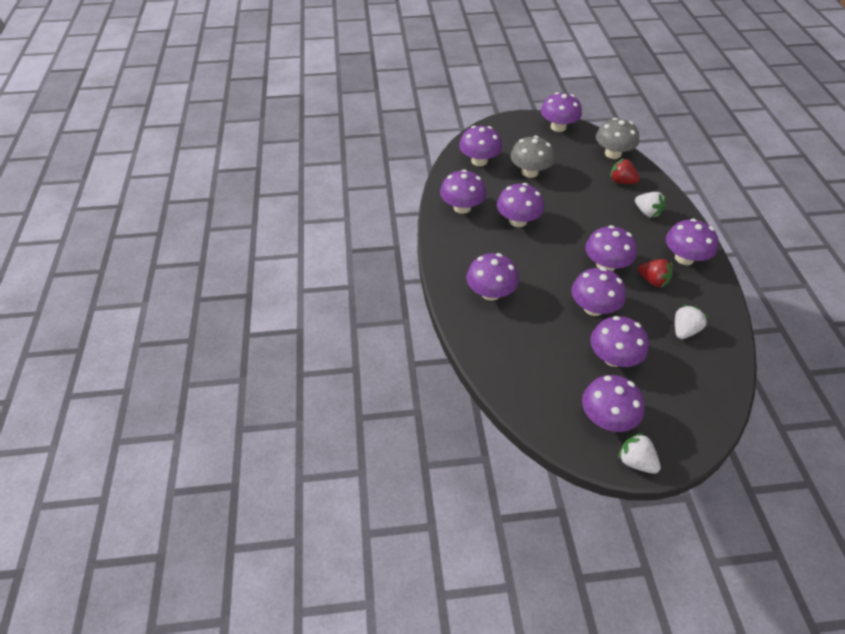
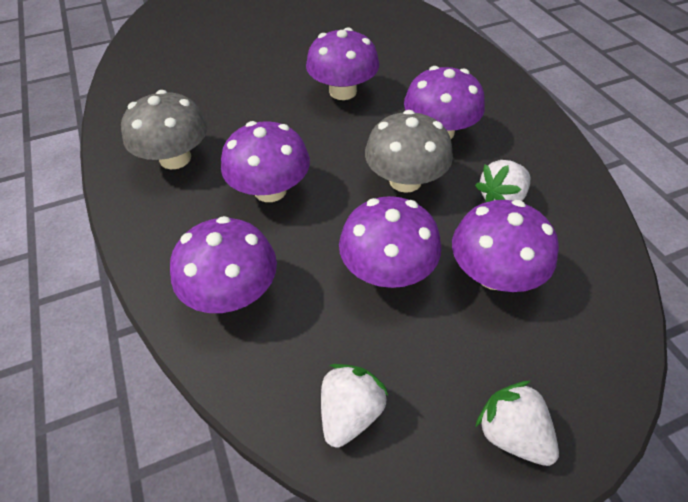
purple mushroom: 10 -> 6
red strawberry: 2 -> 0

